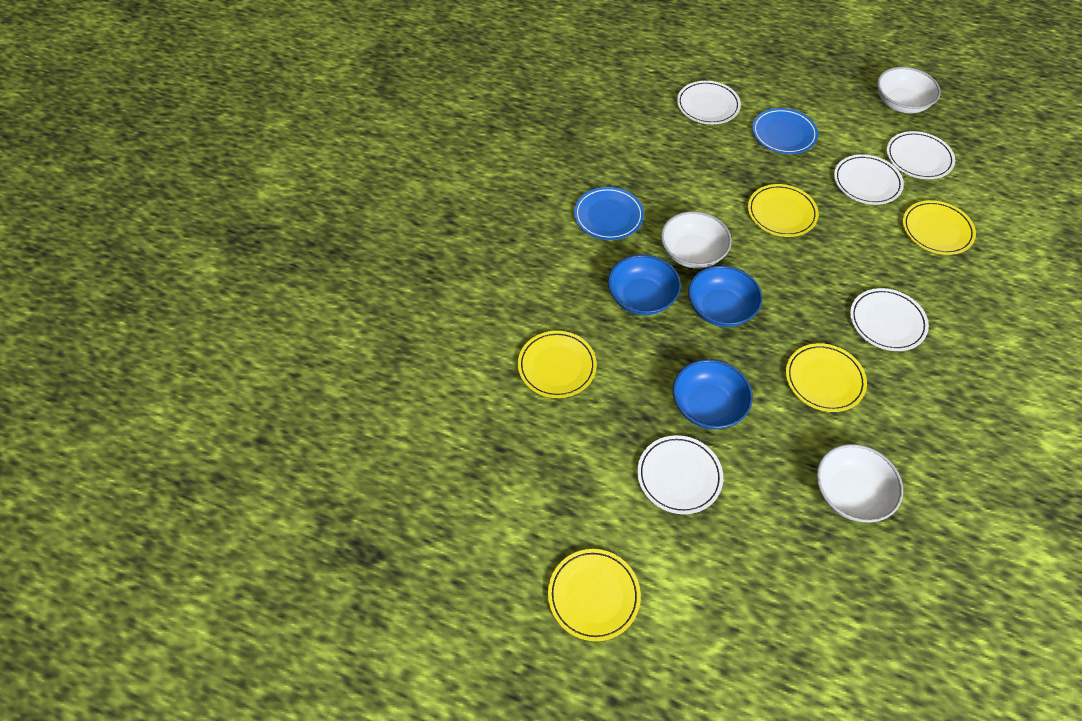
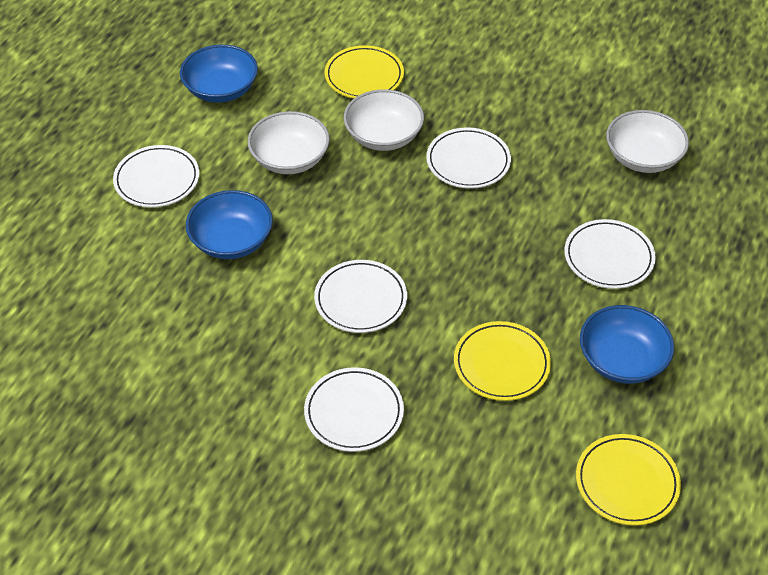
blue plate: 2 -> 0
yellow plate: 5 -> 3

